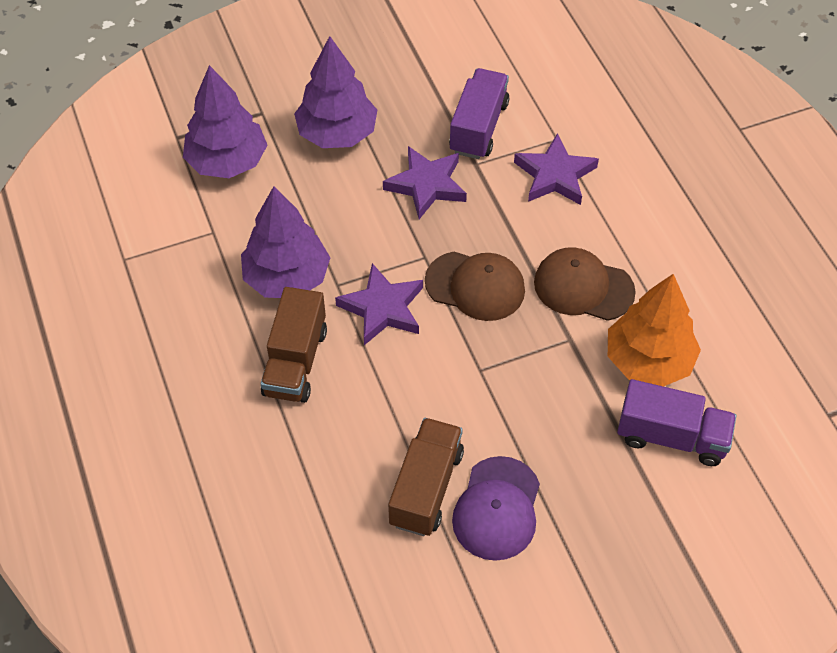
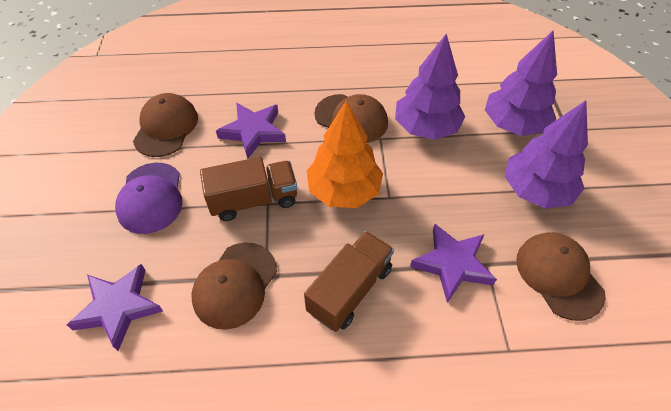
brown cap: 2 -> 4
purple truck: 2 -> 0

